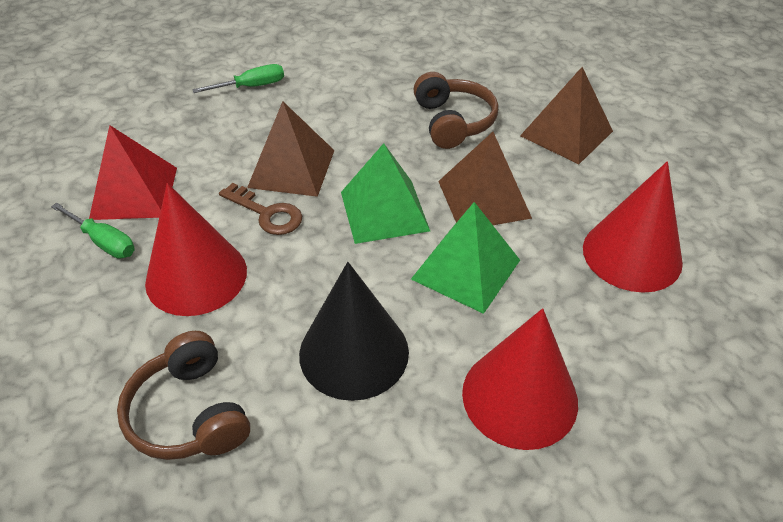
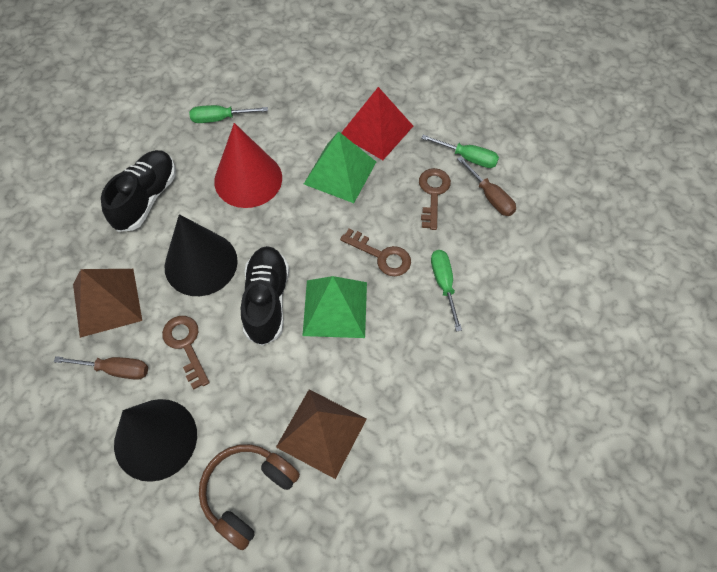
black cone: 1 -> 2
black shoe: 0 -> 2
brown headphones: 2 -> 1
brown key: 1 -> 3
brown pyramid: 3 -> 2
brown screwdriver: 0 -> 2
green screwdriver: 2 -> 3
red cone: 3 -> 1

